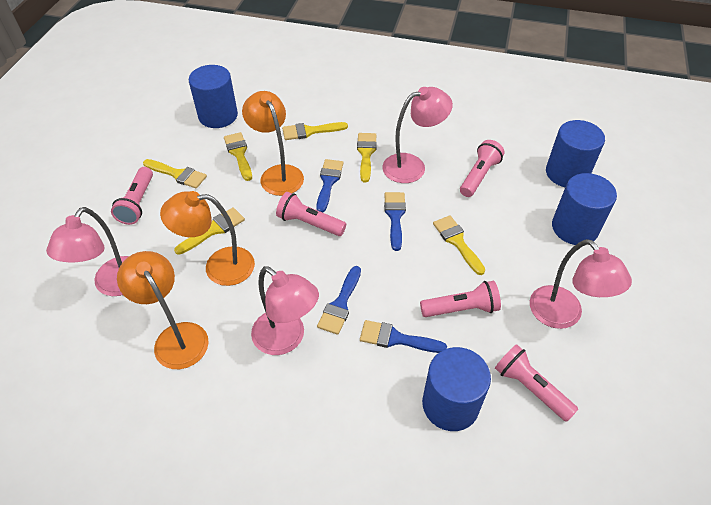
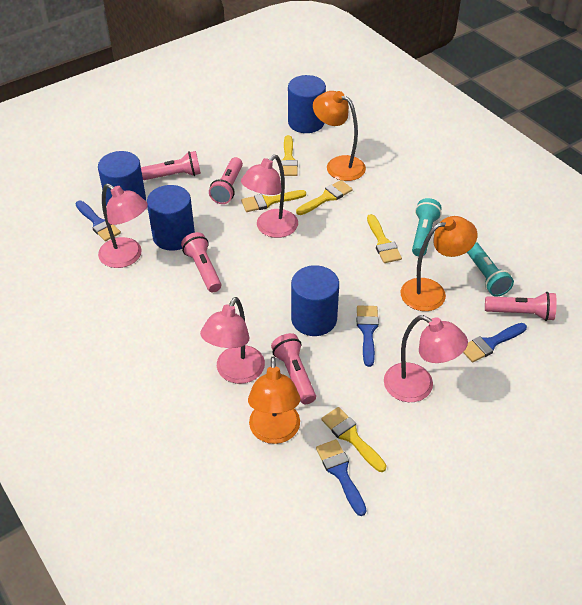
turquoise flashlight: 0 -> 2
yellow brush: 6 -> 5

